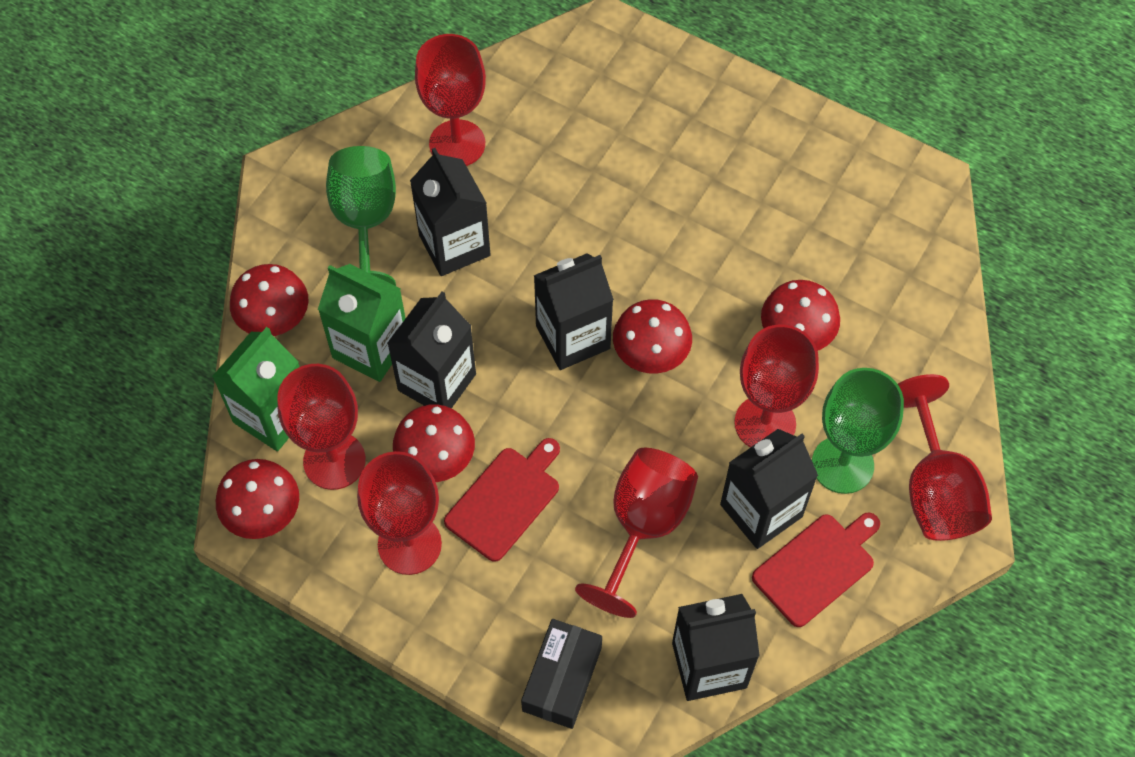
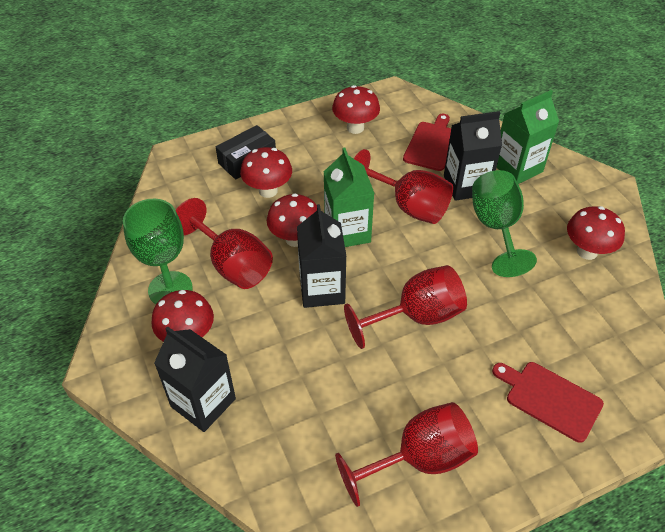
black carton: 5 -> 3
red goblet: 6 -> 4

